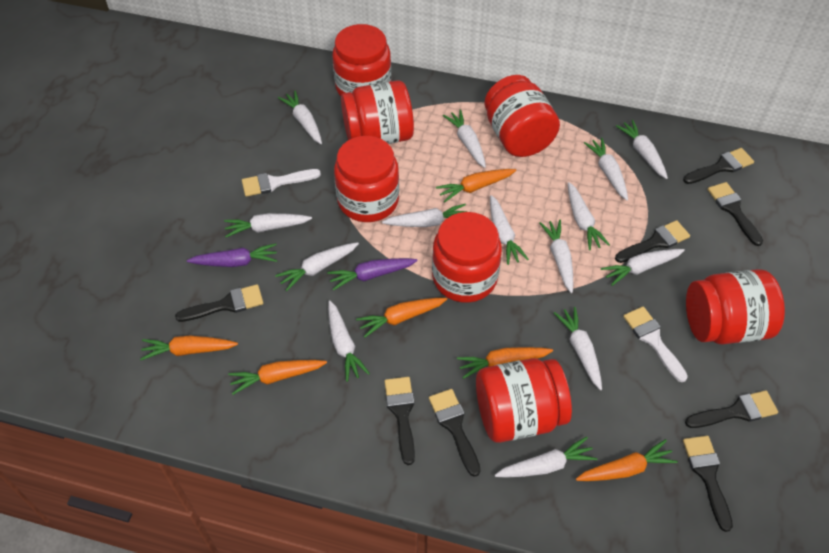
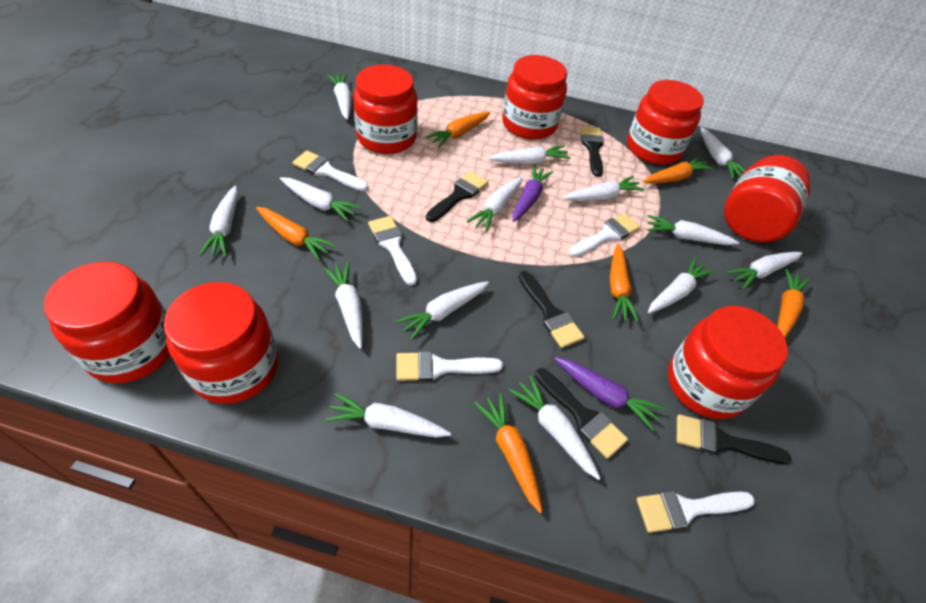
black brush: 8 -> 5
white brush: 2 -> 5

